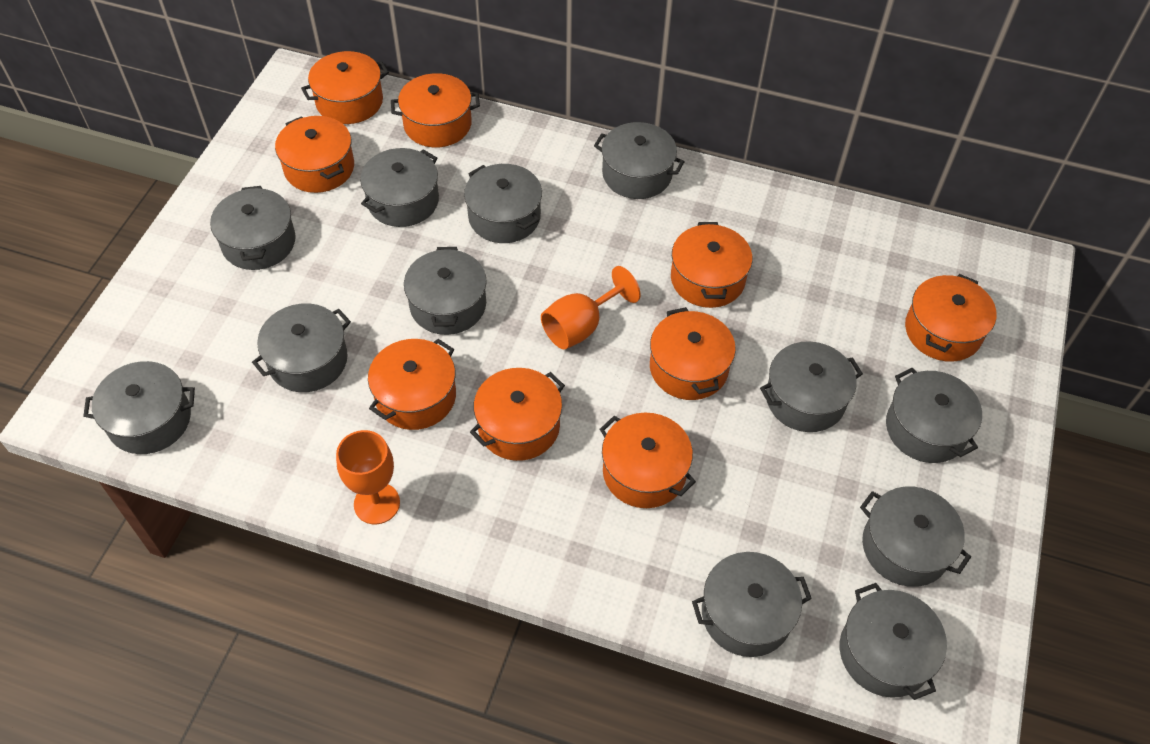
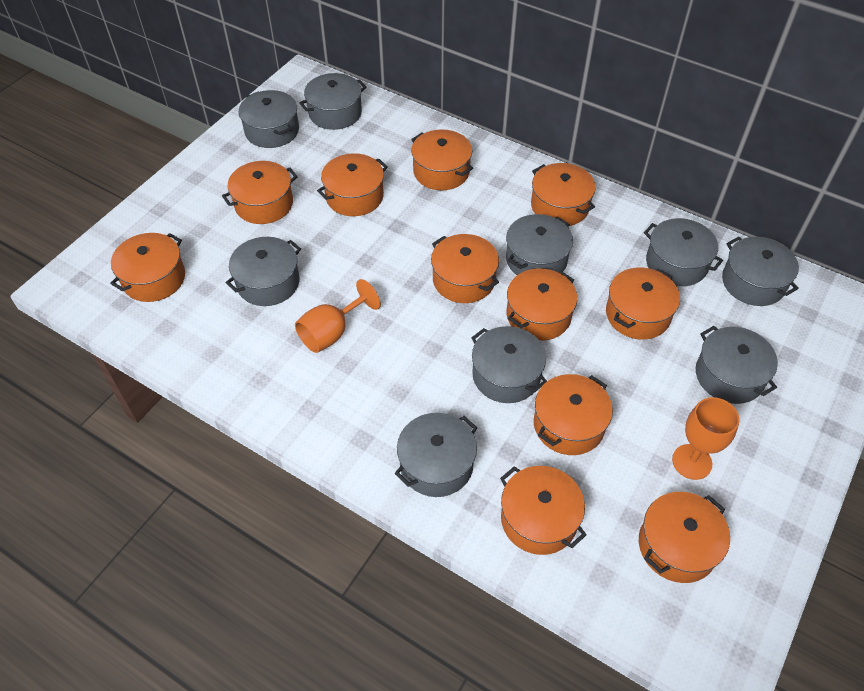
grey pot: 12 -> 9
orange pot: 9 -> 11

